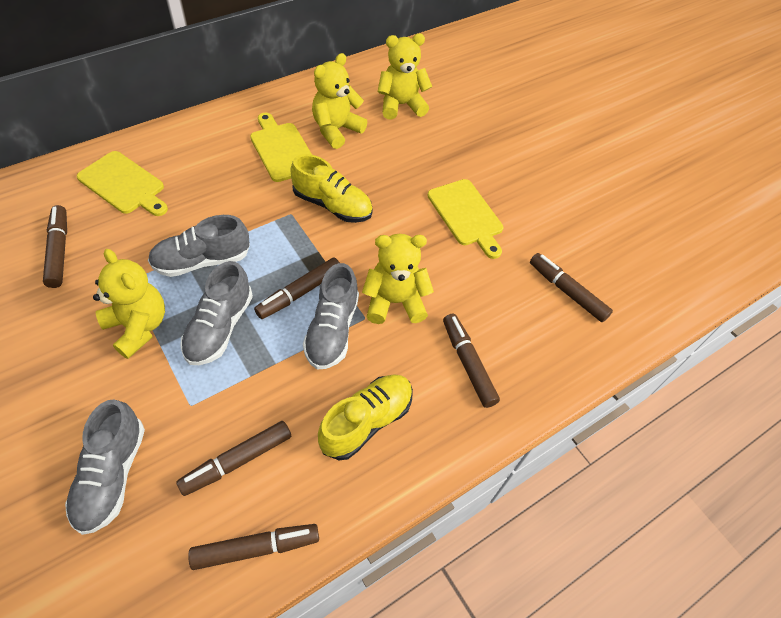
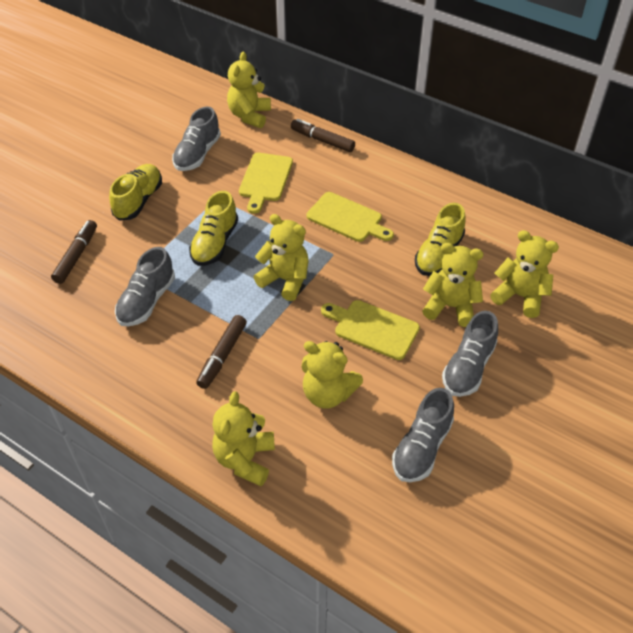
brown marker: 6 -> 3
yellow shoe: 2 -> 3
yellow teddy bear: 4 -> 6

